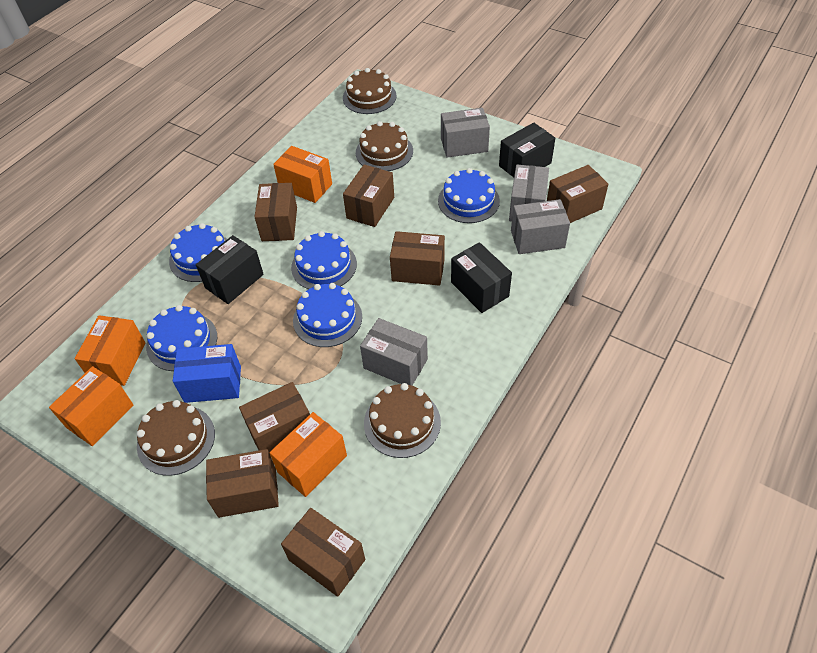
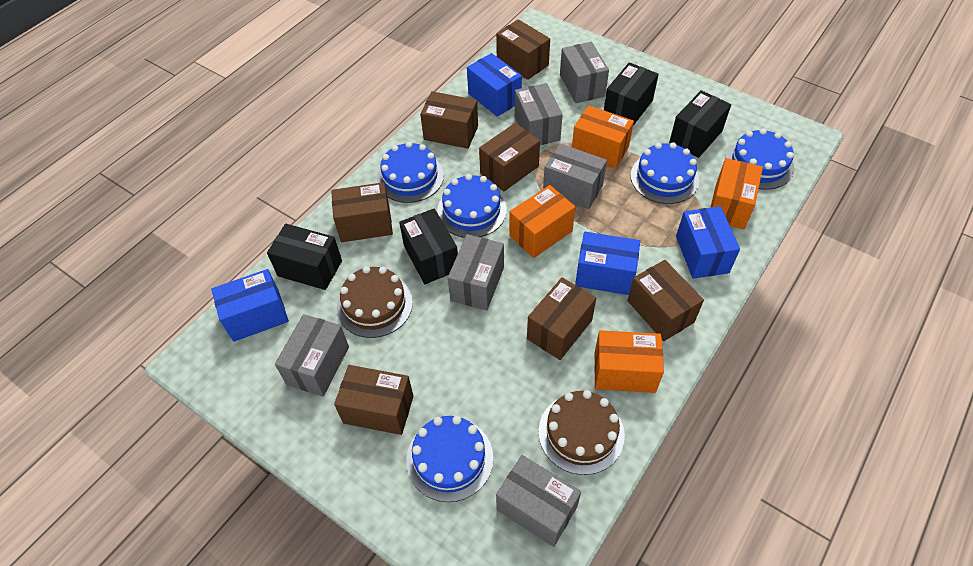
black box: 3 -> 4
blue box: 1 -> 4
brown cake: 4 -> 2
grey box: 4 -> 6

